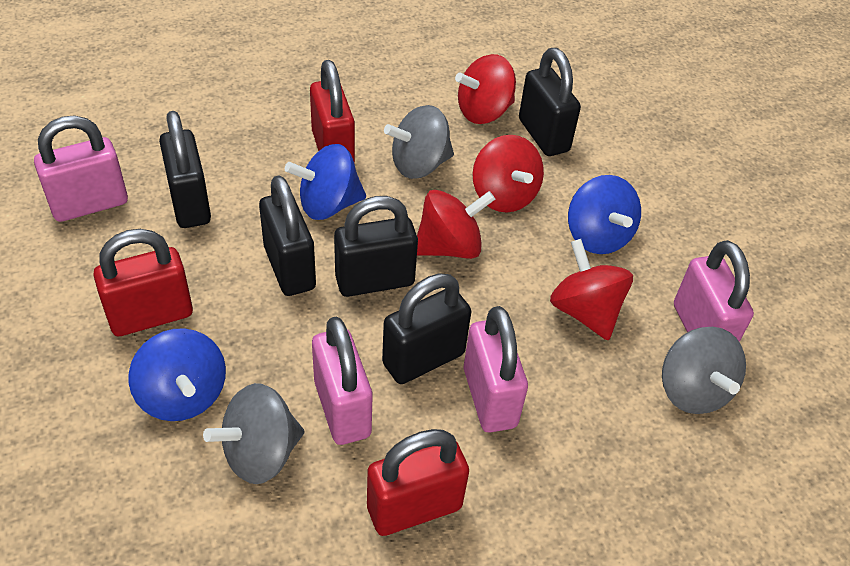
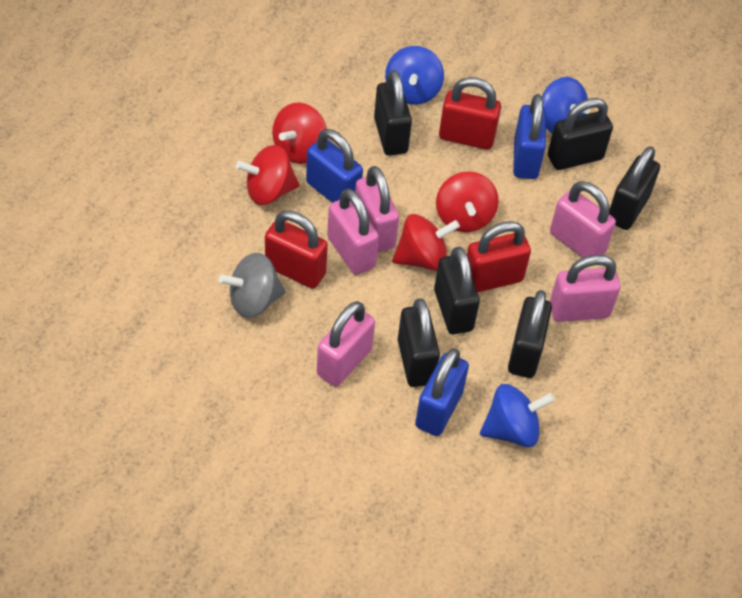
black padlock: 5 -> 6
blue padlock: 0 -> 3
grey spinning top: 3 -> 1
pink padlock: 4 -> 5

